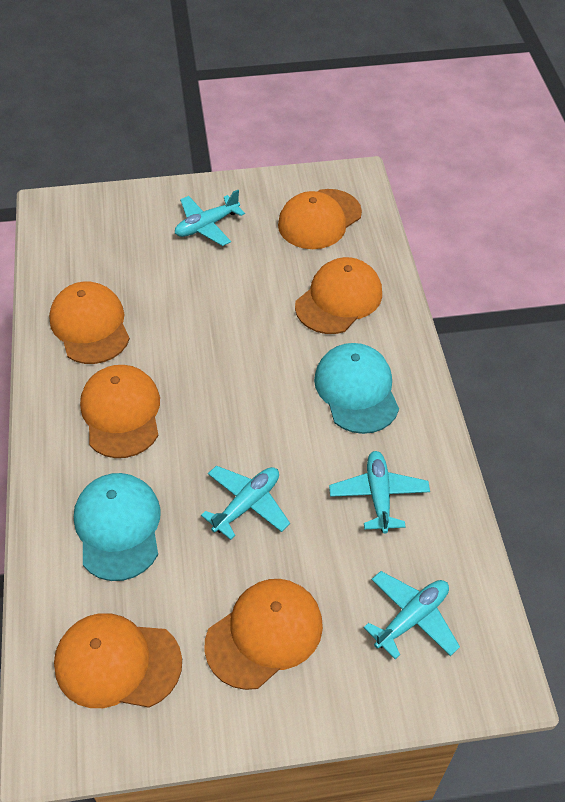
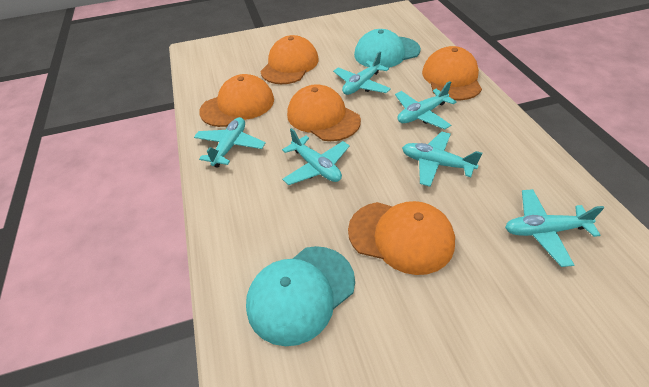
orange cap: 6 -> 5
turquoise plane: 4 -> 6

